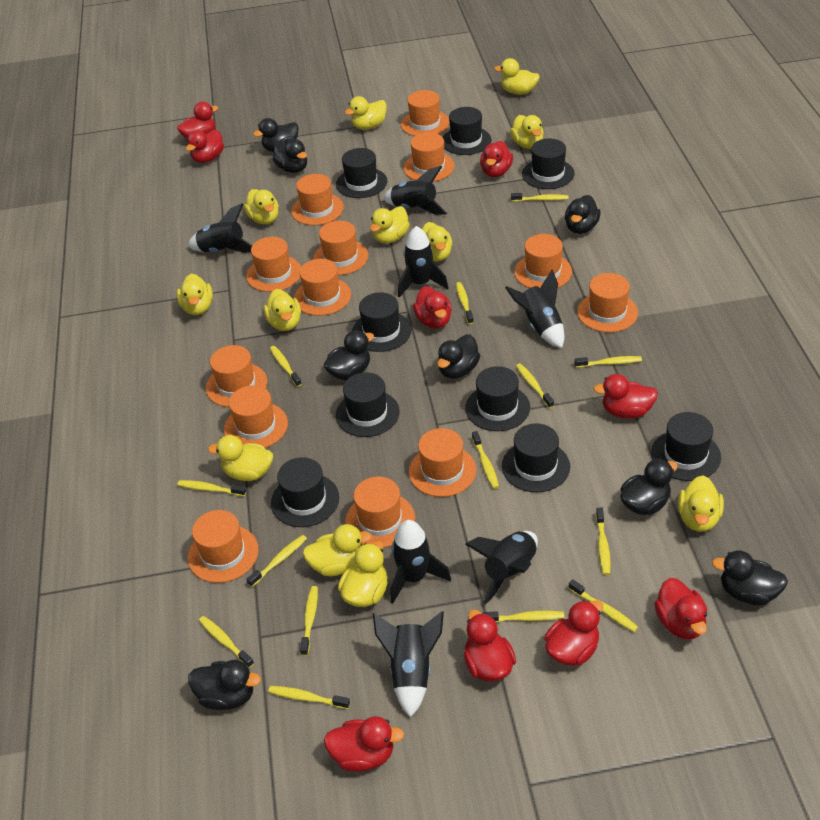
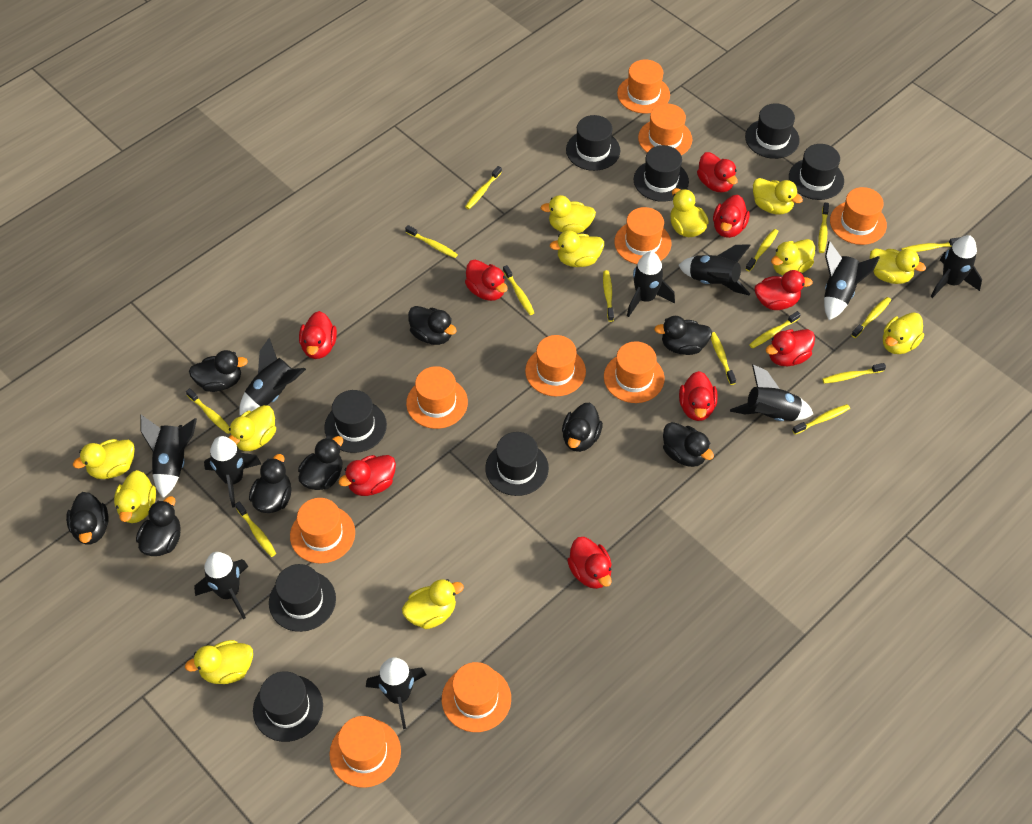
black duck: 8 -> 9
black hat: 9 -> 8
black rocket: 7 -> 10
orange hat: 13 -> 10

